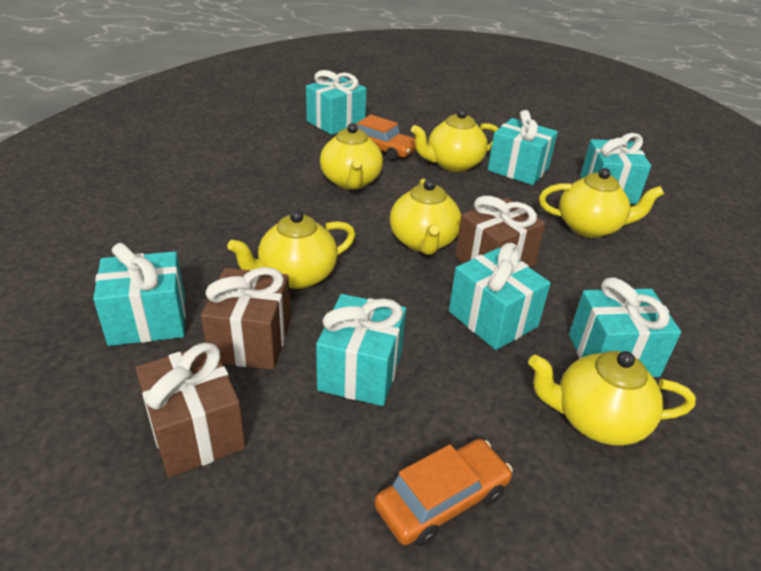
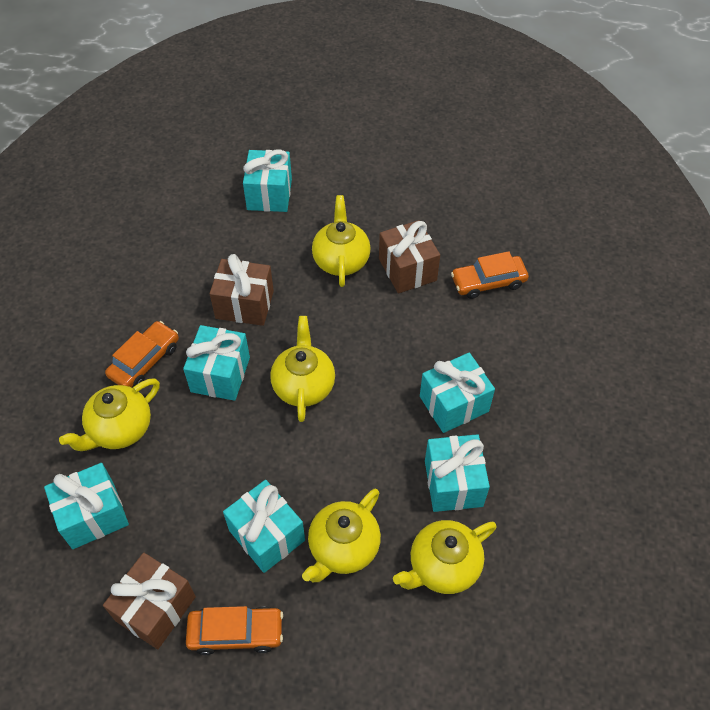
orange car: 2 -> 3
turquoise gift: 7 -> 6
yellow teapot: 6 -> 5

